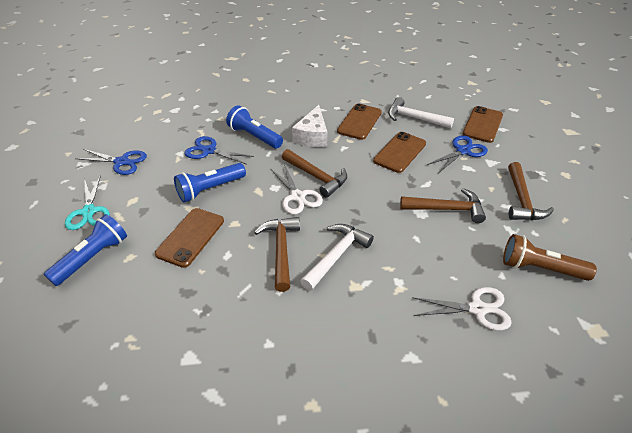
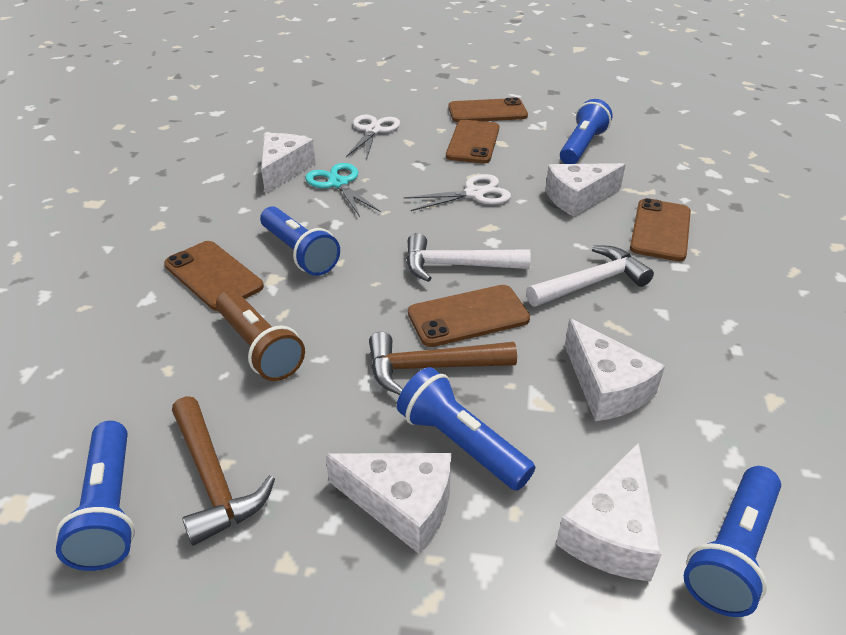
blue flashlight: 3 -> 5
blue scissors: 3 -> 0
brown hammer: 4 -> 2
brown phone: 4 -> 5
white cheese: 1 -> 5

